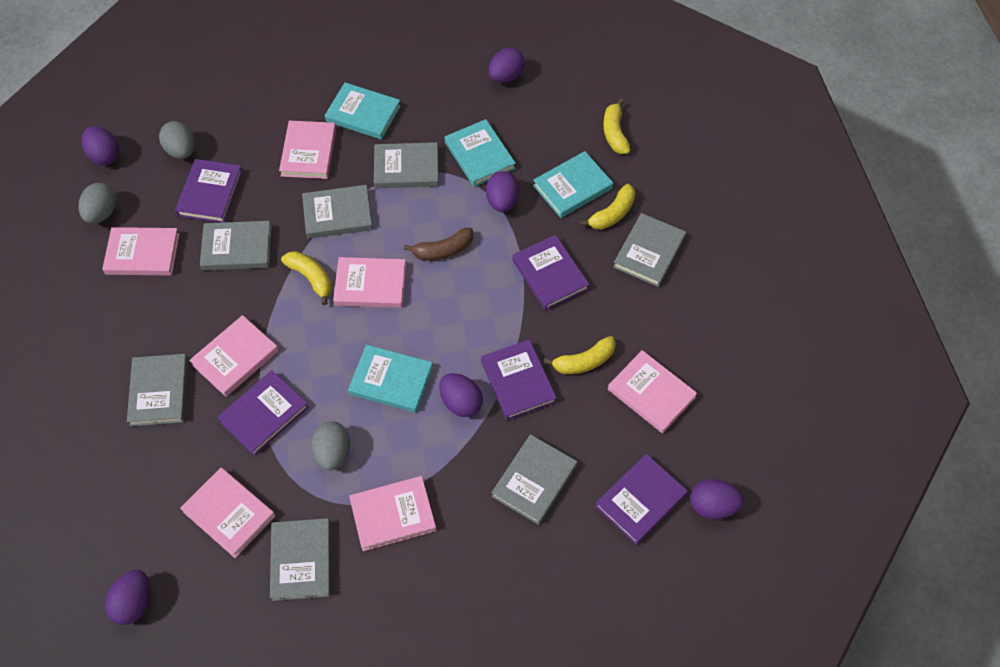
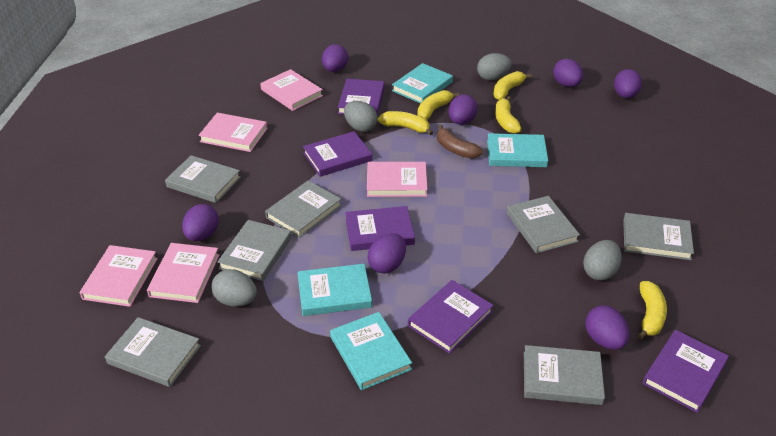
grey egg: 3 -> 4
pink book: 7 -> 5
purple egg: 6 -> 7
yellow banana: 4 -> 5

